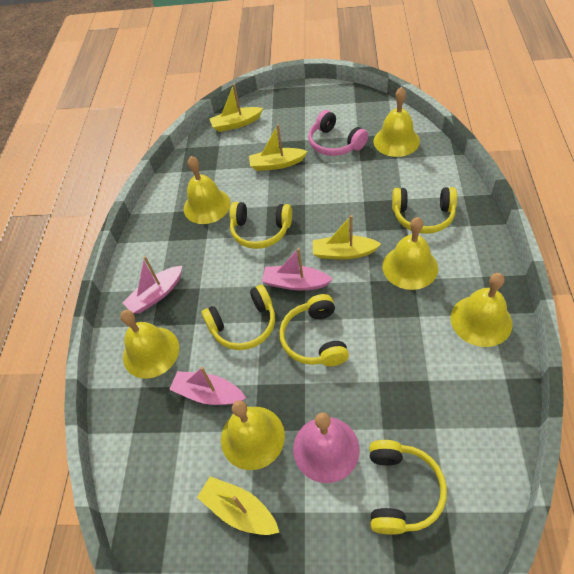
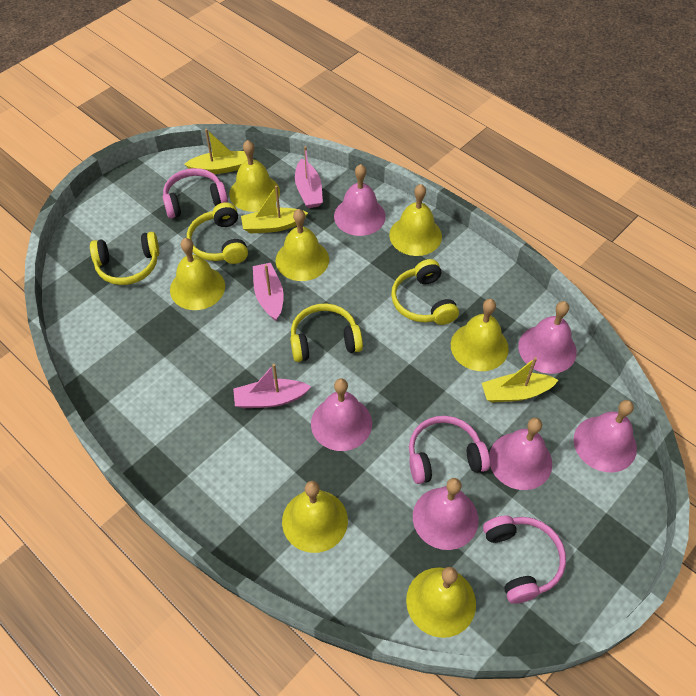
pink bell: 1 -> 6
pink headphones: 1 -> 3
yellow bell: 6 -> 7
yellow boat: 4 -> 3
yellow headphones: 5 -> 4

